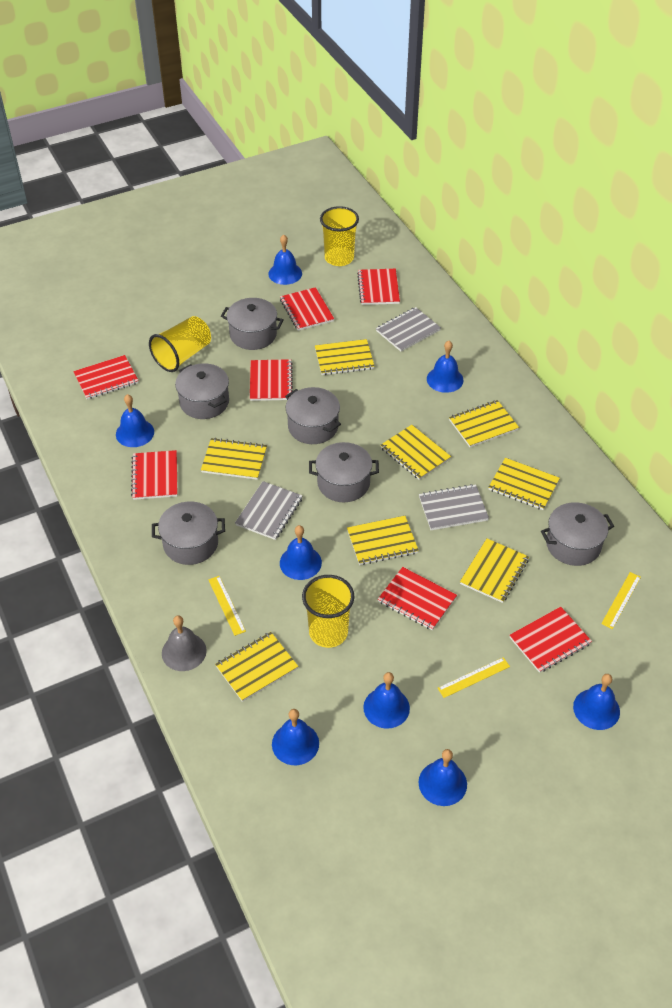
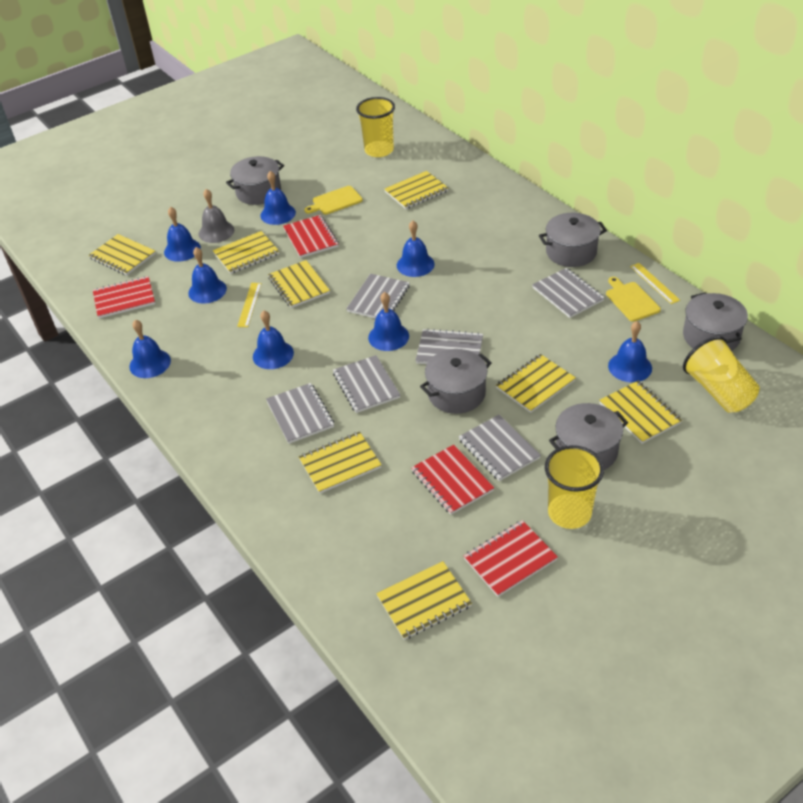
grey notebook: 3 -> 6
grey pot: 6 -> 5
red notebook: 7 -> 4
yellow cutting board: 0 -> 2
yellow ruler: 3 -> 2

